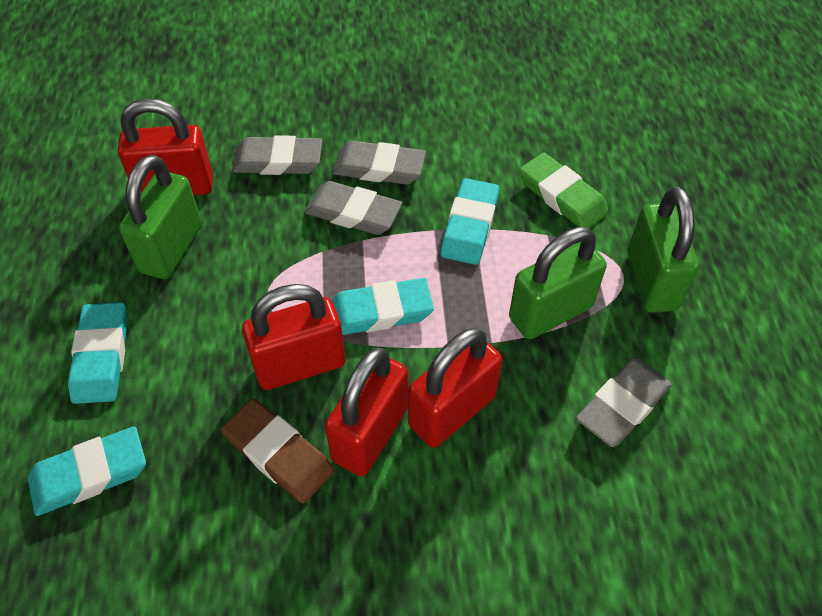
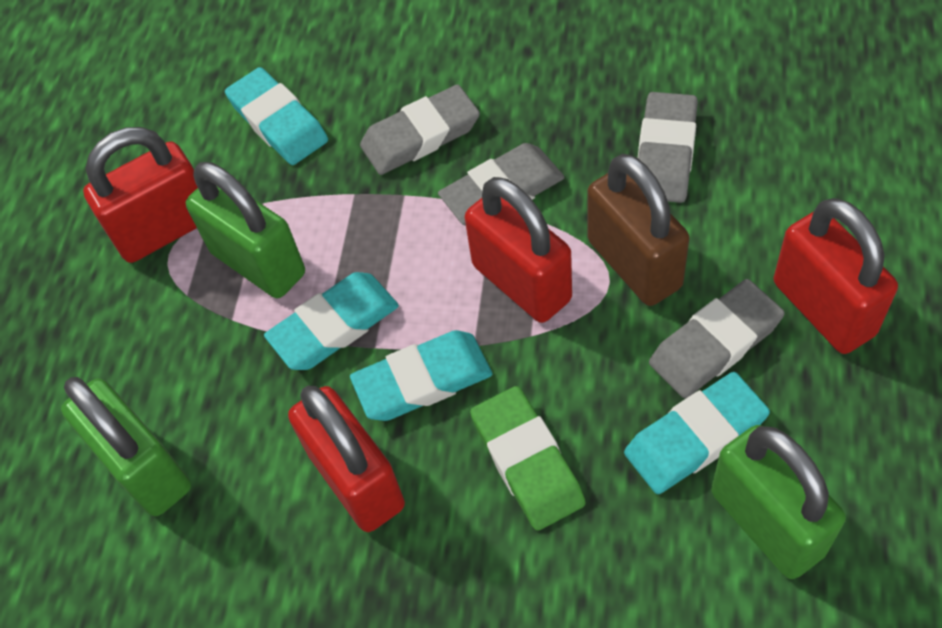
brown eraser: 1 -> 0
brown padlock: 0 -> 1

